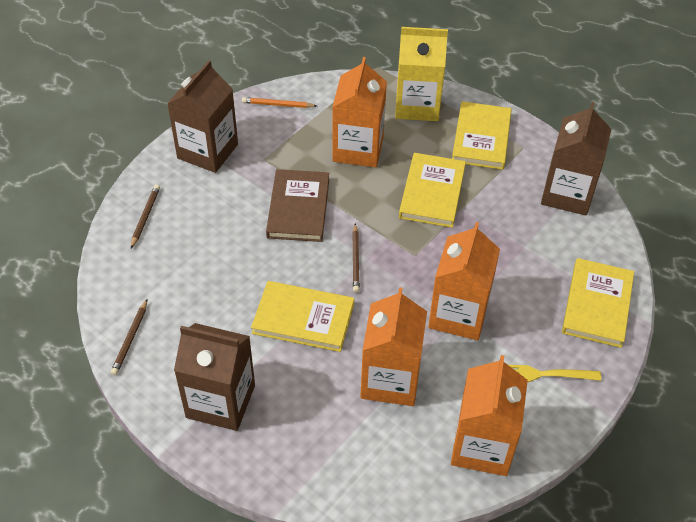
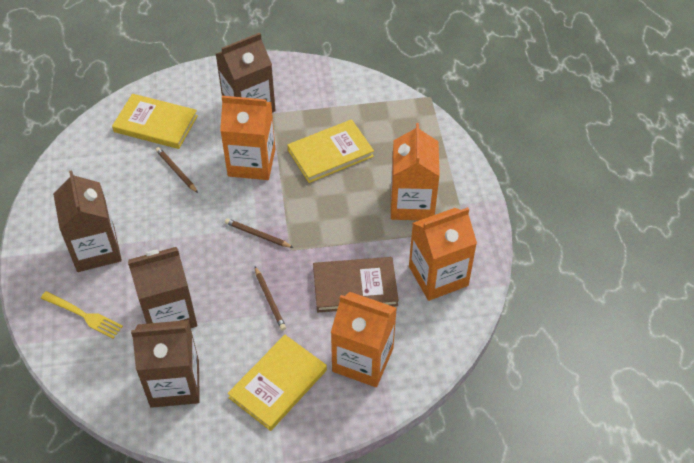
brown carton: 3 -> 4
orange pencil: 1 -> 0
yellow book: 4 -> 3
yellow carton: 1 -> 0

